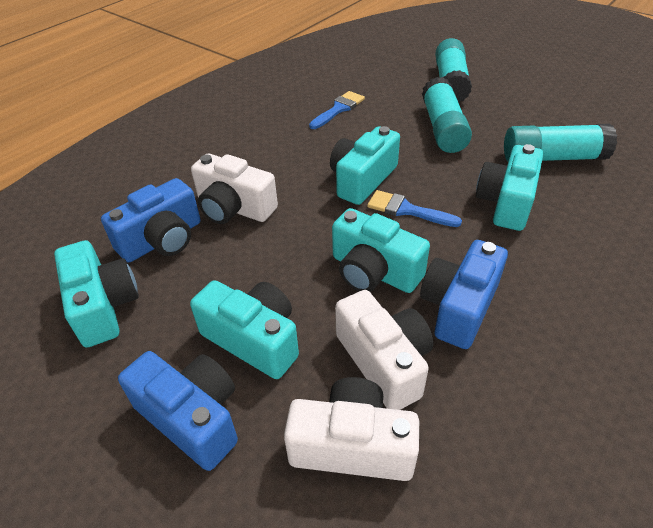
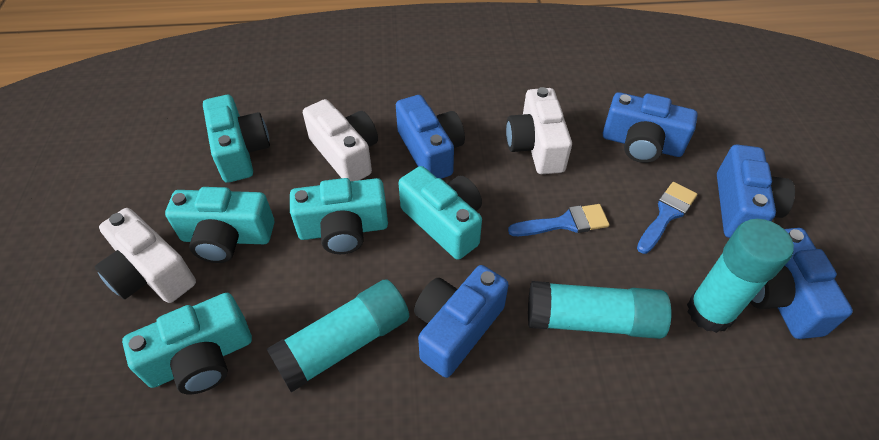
blue camera: 3 -> 5

